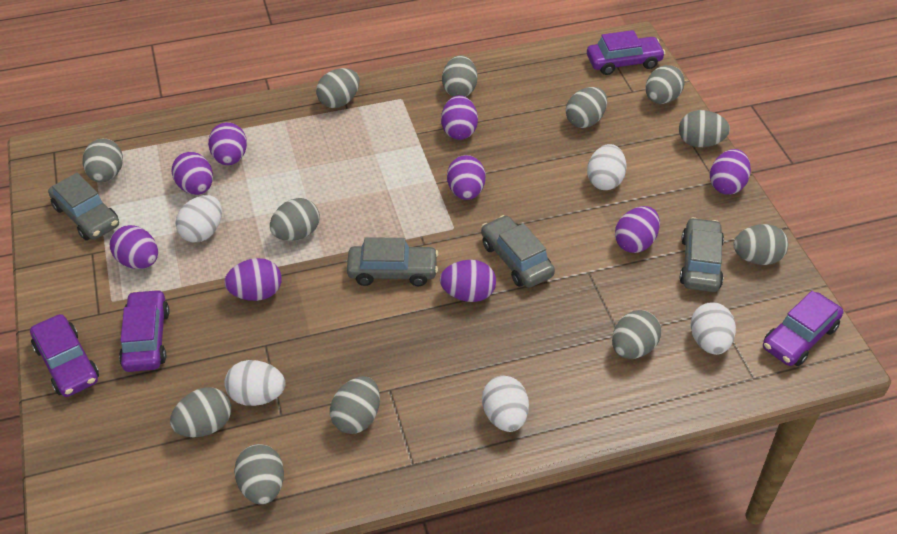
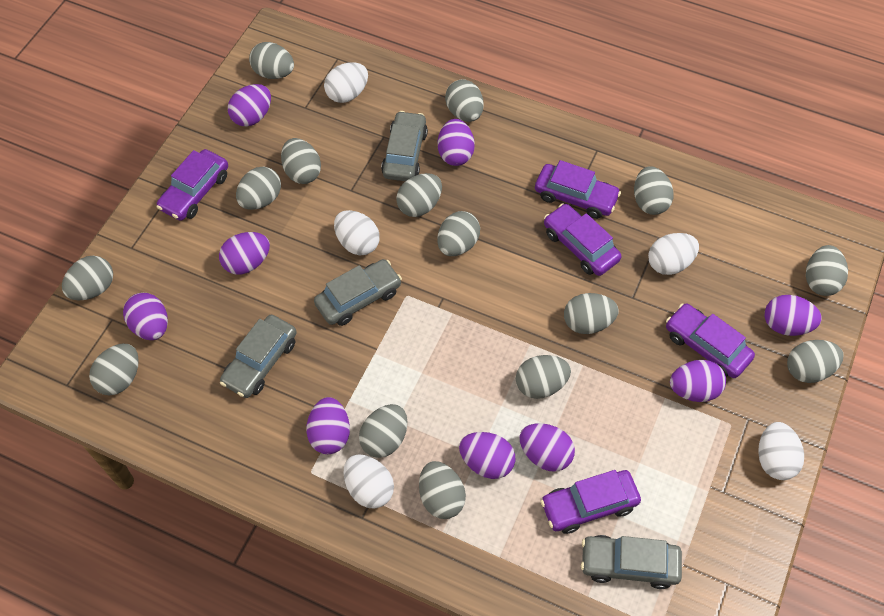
grey egg: 12 -> 15
purple car: 4 -> 5

